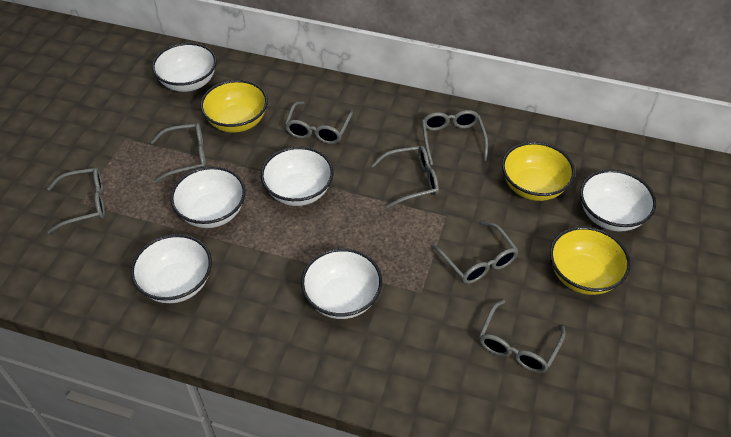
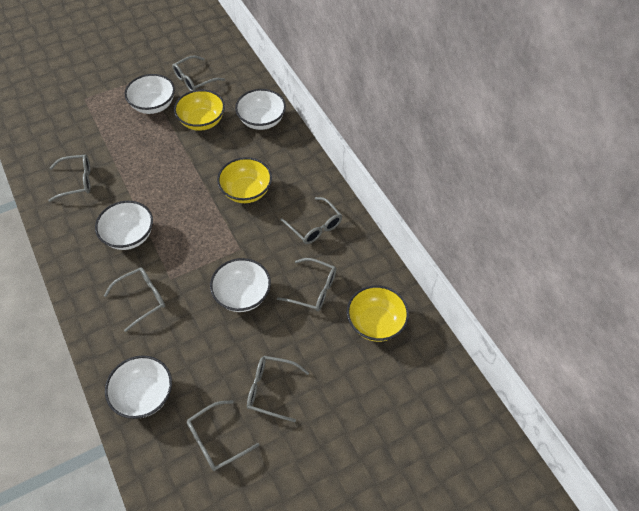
white bowl: 6 -> 5

